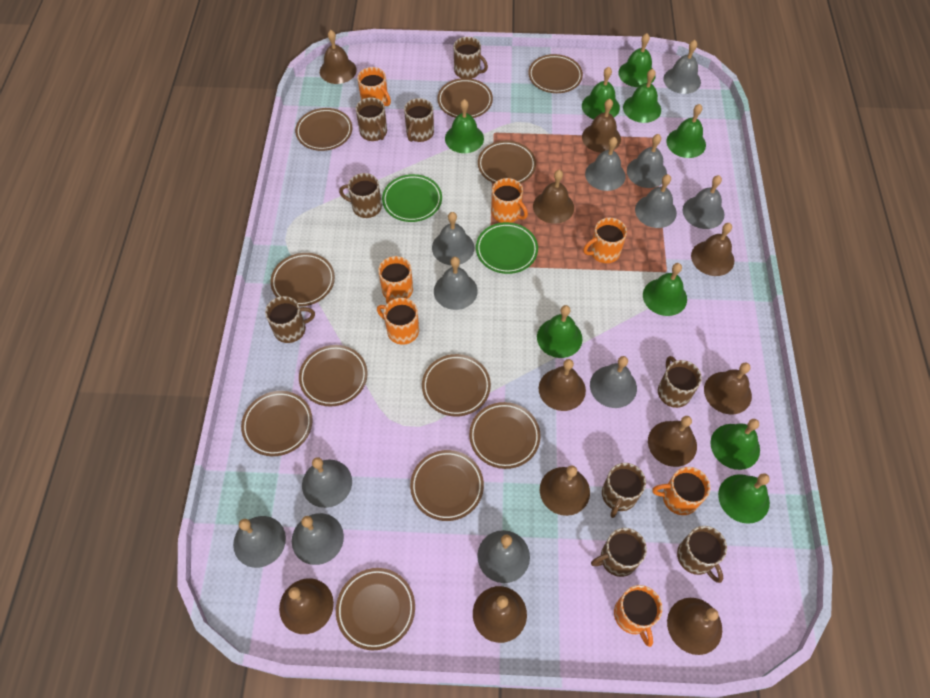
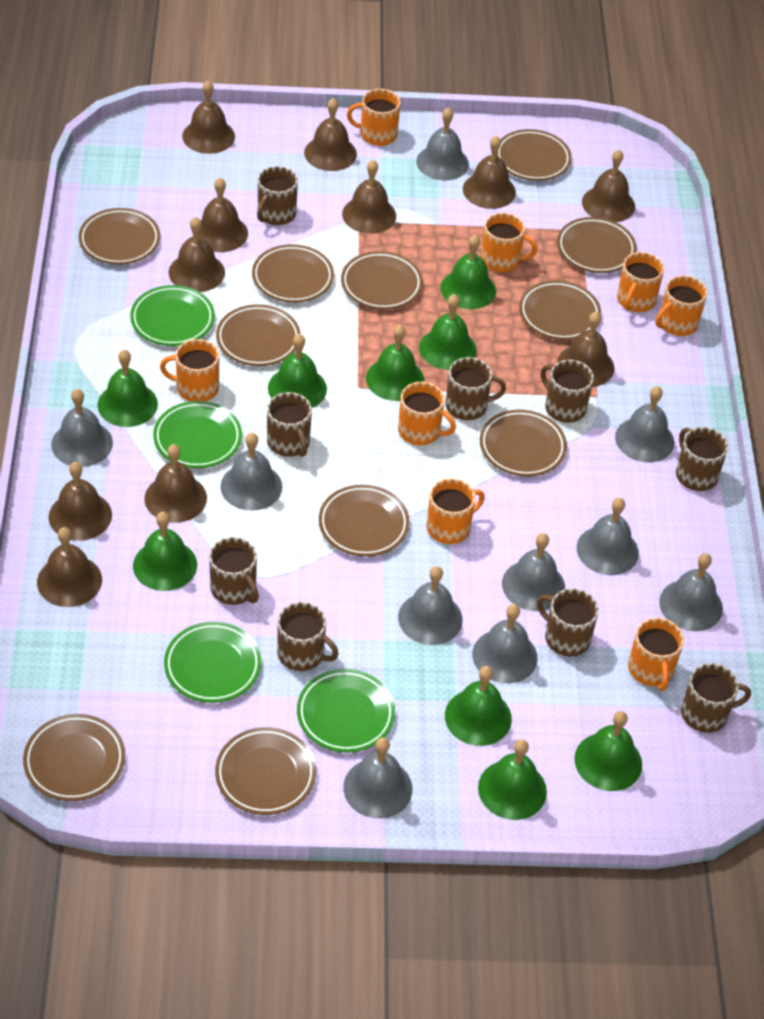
green plate: 2 -> 4
grey bell: 12 -> 10
orange mug: 7 -> 8

